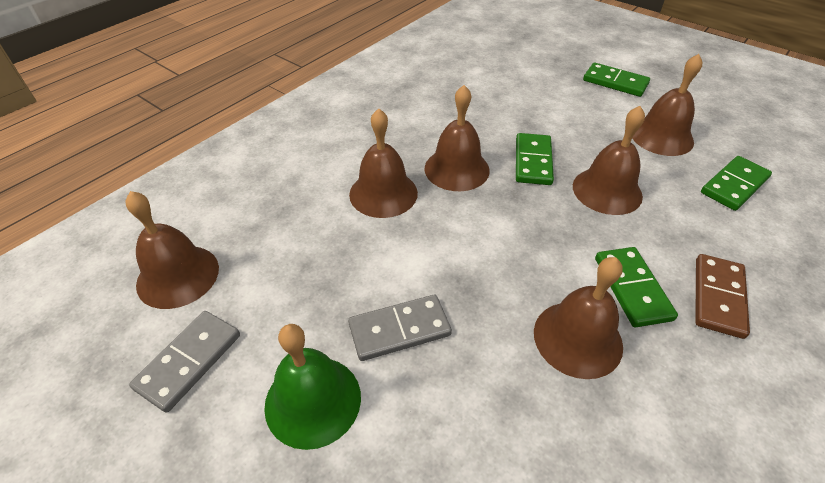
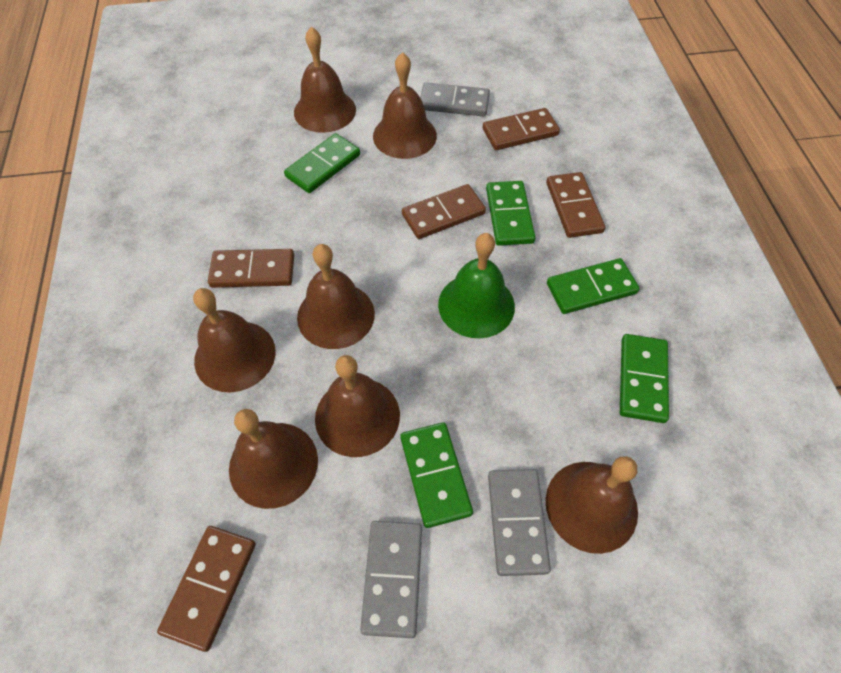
brown bell: 6 -> 7
brown domino: 1 -> 5
green domino: 4 -> 5
grey domino: 2 -> 3

